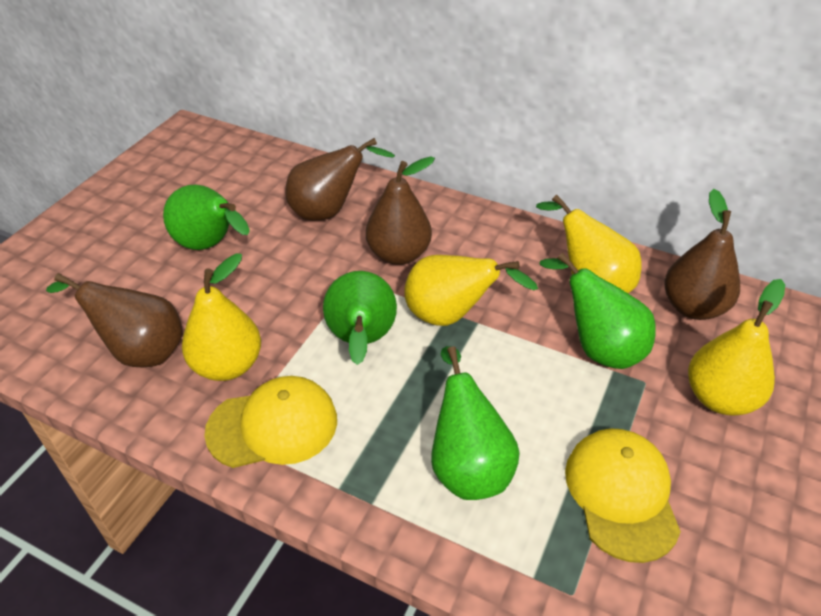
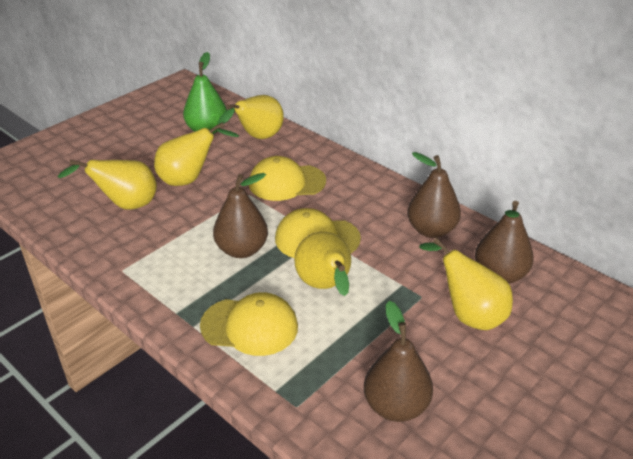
green pear: 4 -> 1
yellow cap: 2 -> 3
yellow pear: 4 -> 5

